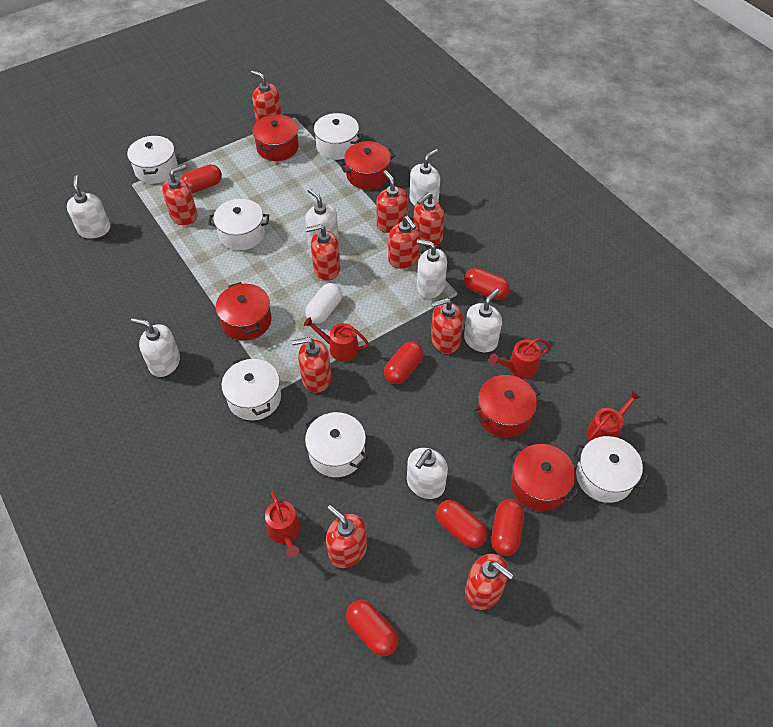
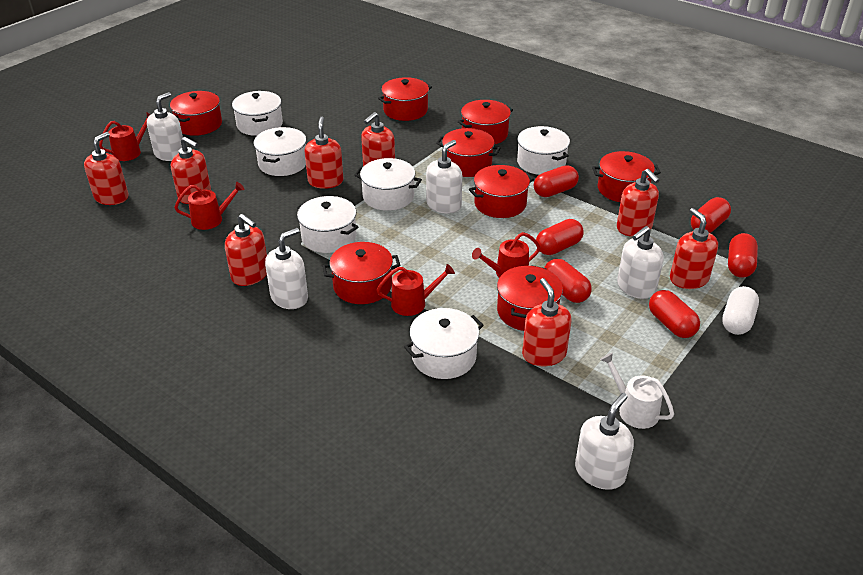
red pot: 5 -> 8
red soap dispenser: 10 -> 8
white soap dispenser: 7 -> 5
white watering can: 0 -> 1

